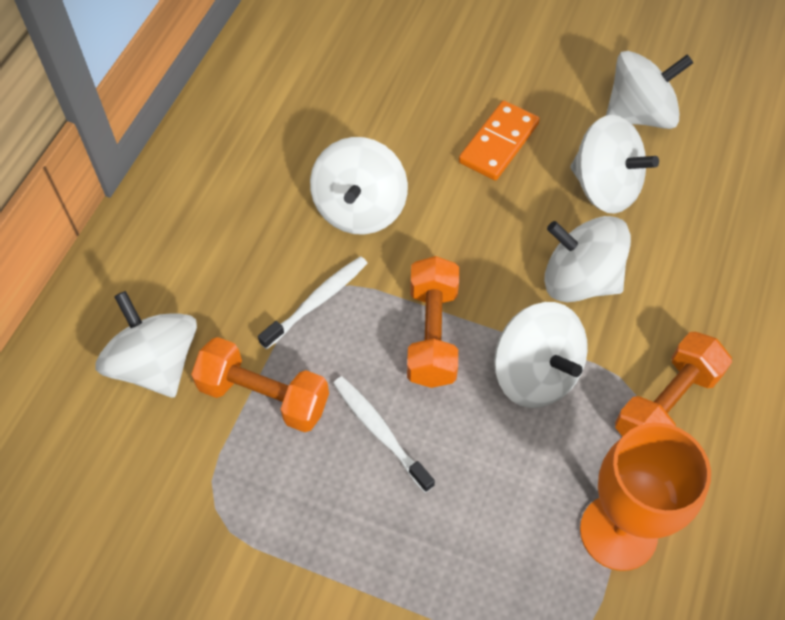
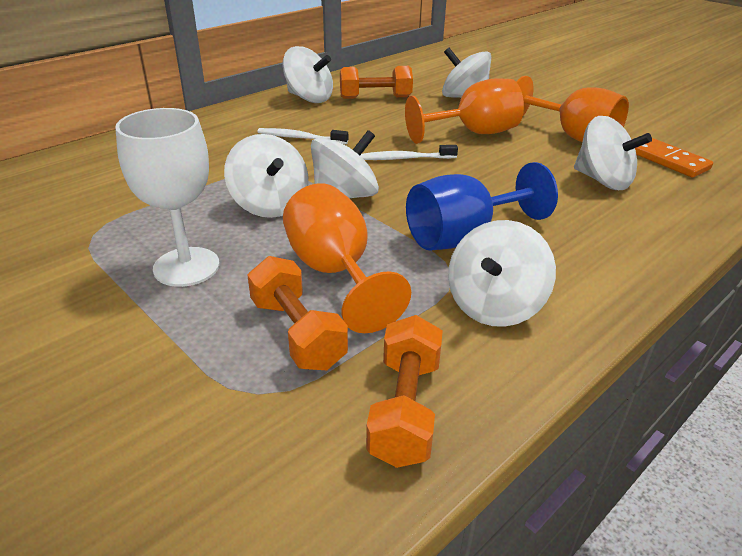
blue goblet: 0 -> 1
orange goblet: 1 -> 3
white goblet: 0 -> 1

